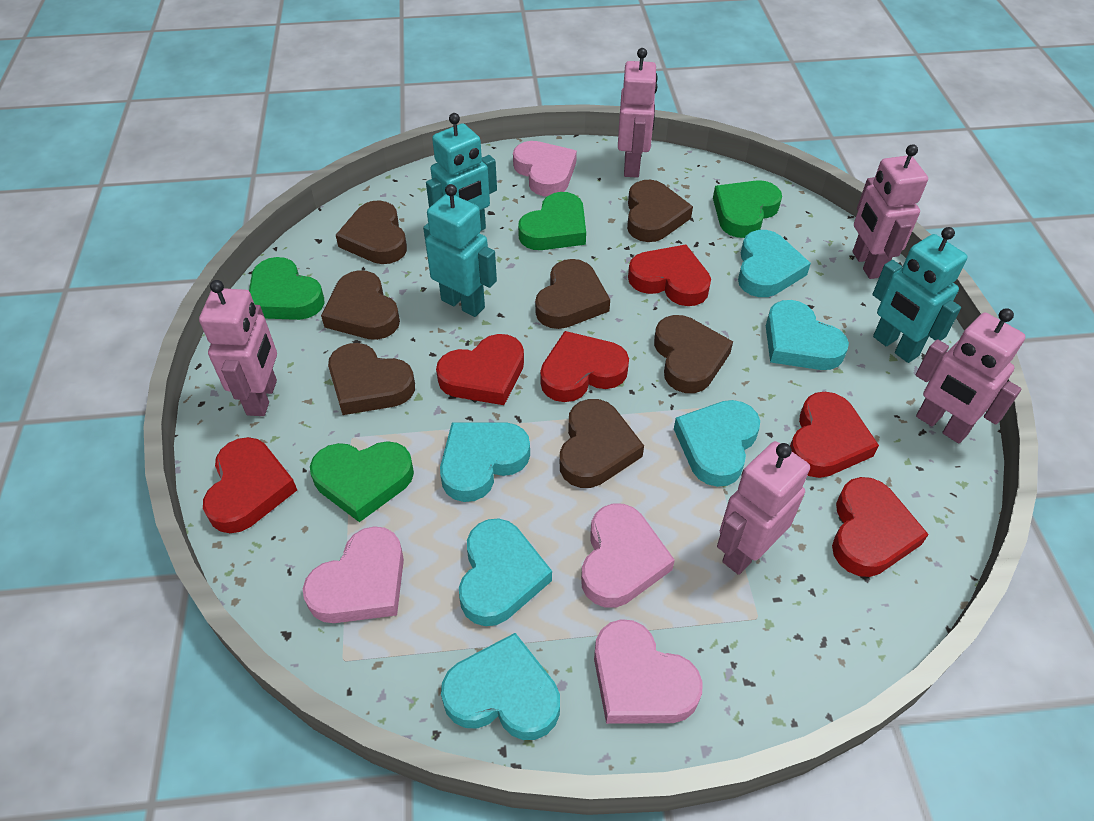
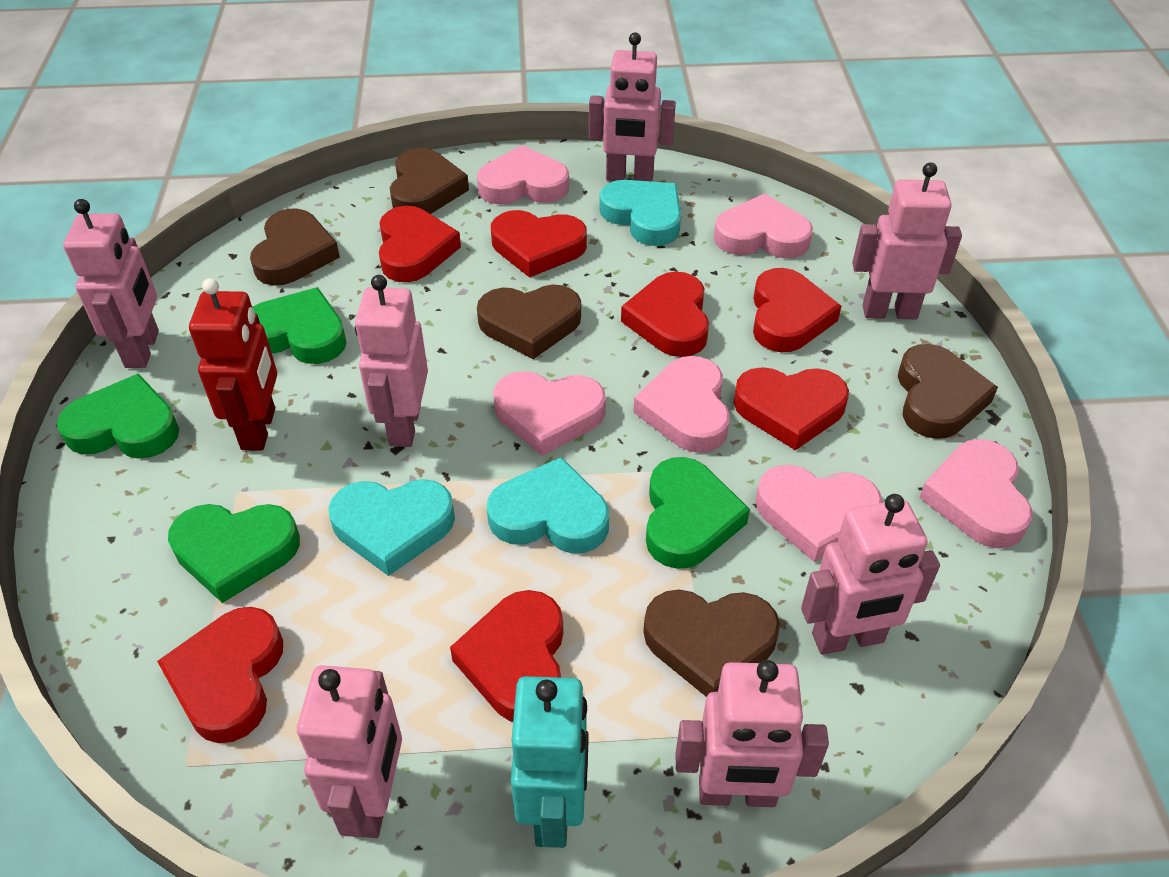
brown heart: 7 -> 5
pink heart: 4 -> 6
pink robot: 5 -> 7
red heart: 6 -> 7
red robot: 0 -> 1
turquoise heart: 6 -> 3
turquoise robot: 3 -> 1

